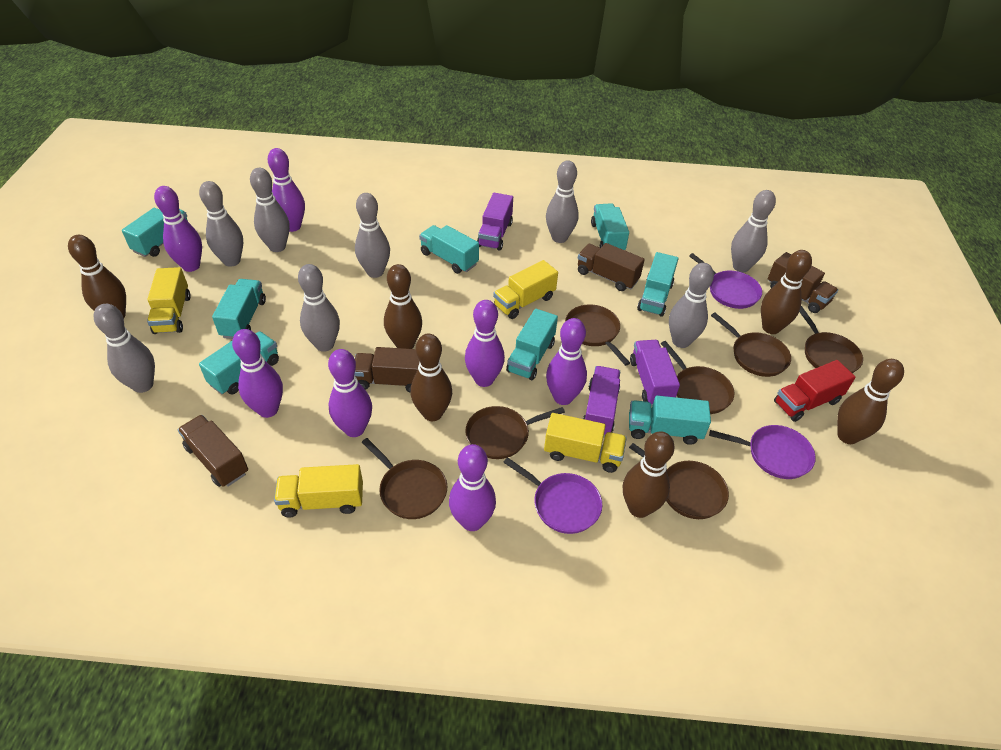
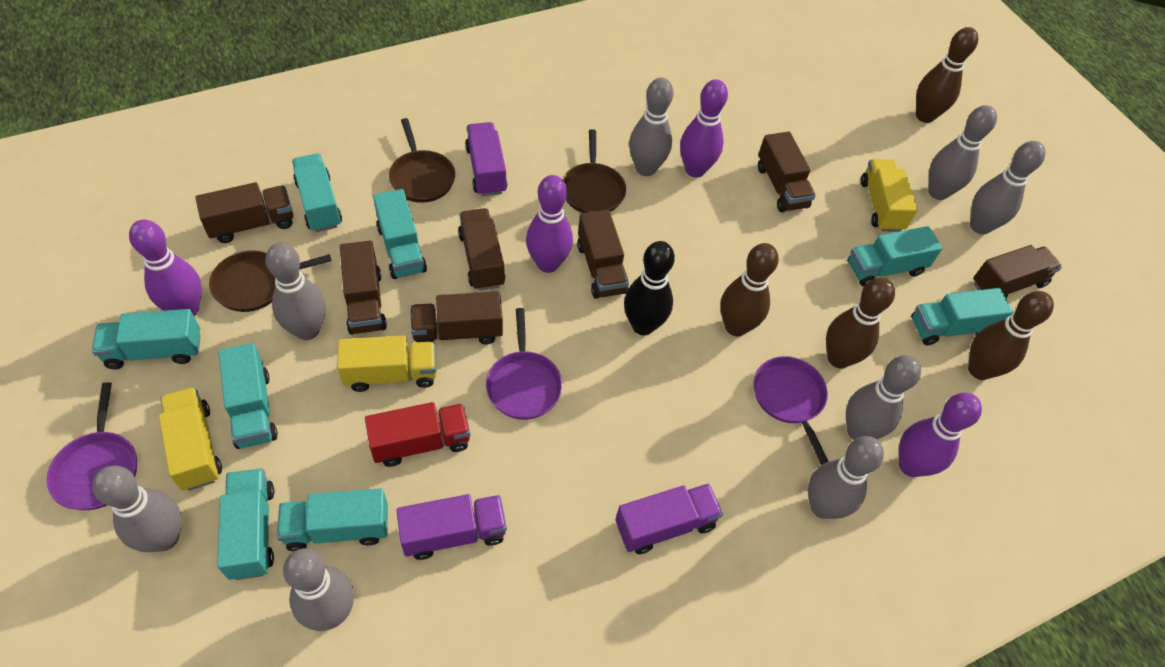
black bowling pin: 0 -> 1
brown bowling pin: 6 -> 4
brown pan: 7 -> 3
brown truck: 4 -> 7
purple bowling pin: 7 -> 4
yellow truck: 4 -> 3

